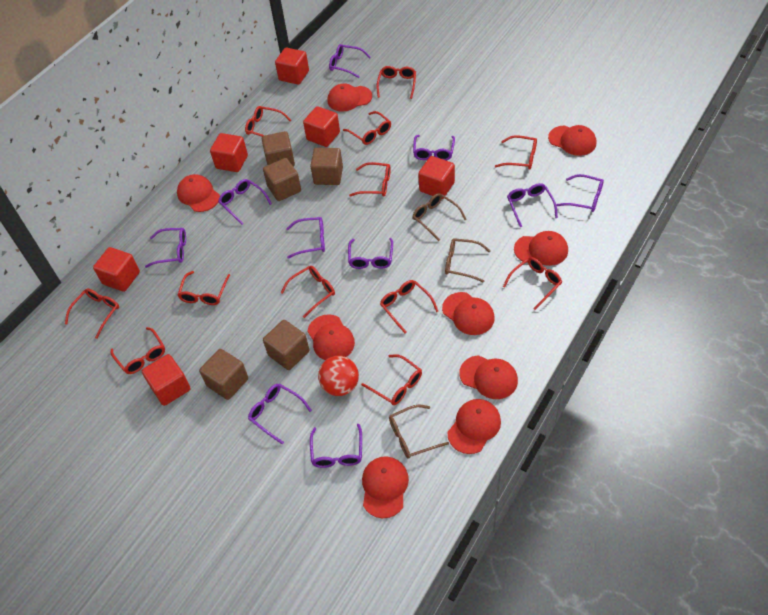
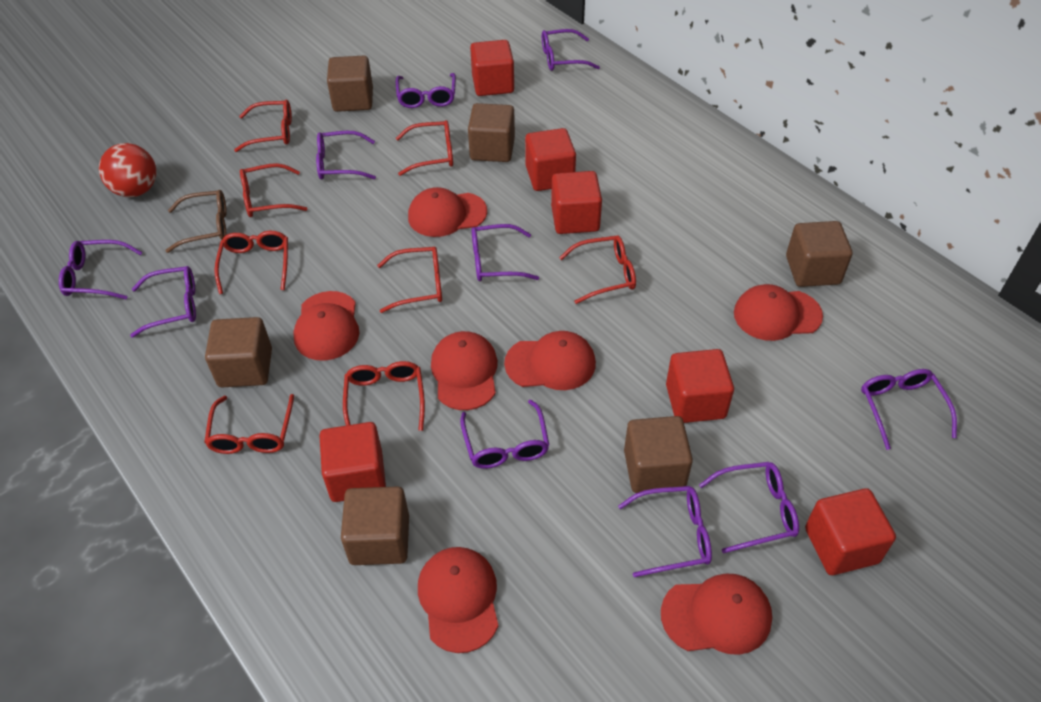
brown cube: 5 -> 6
brown glasses: 3 -> 1
red cap: 9 -> 7
red glasses: 12 -> 8

